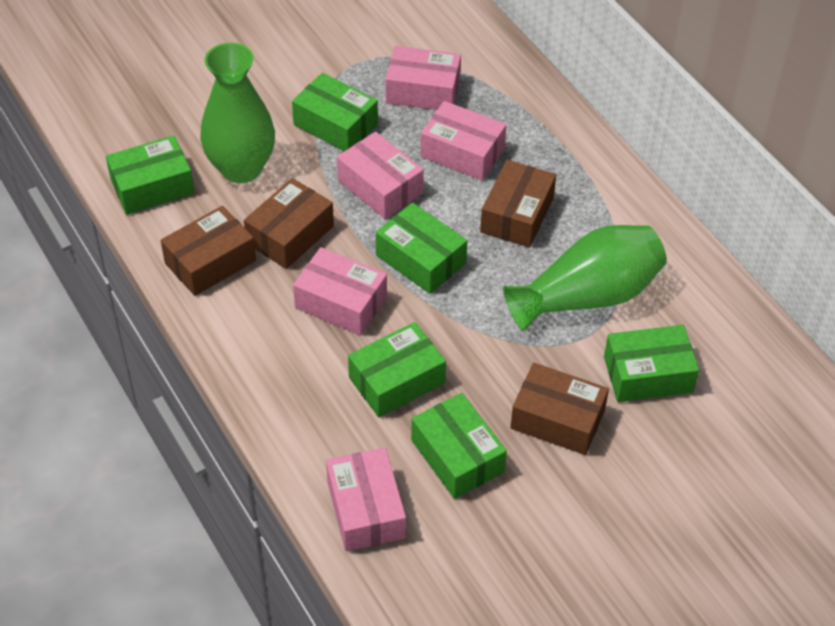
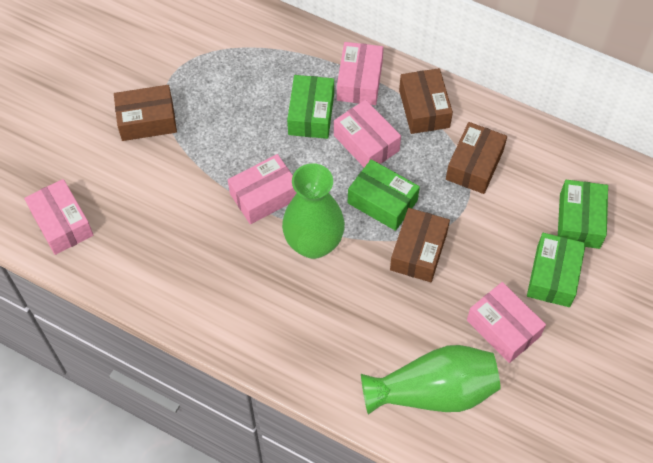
green box: 6 -> 4

